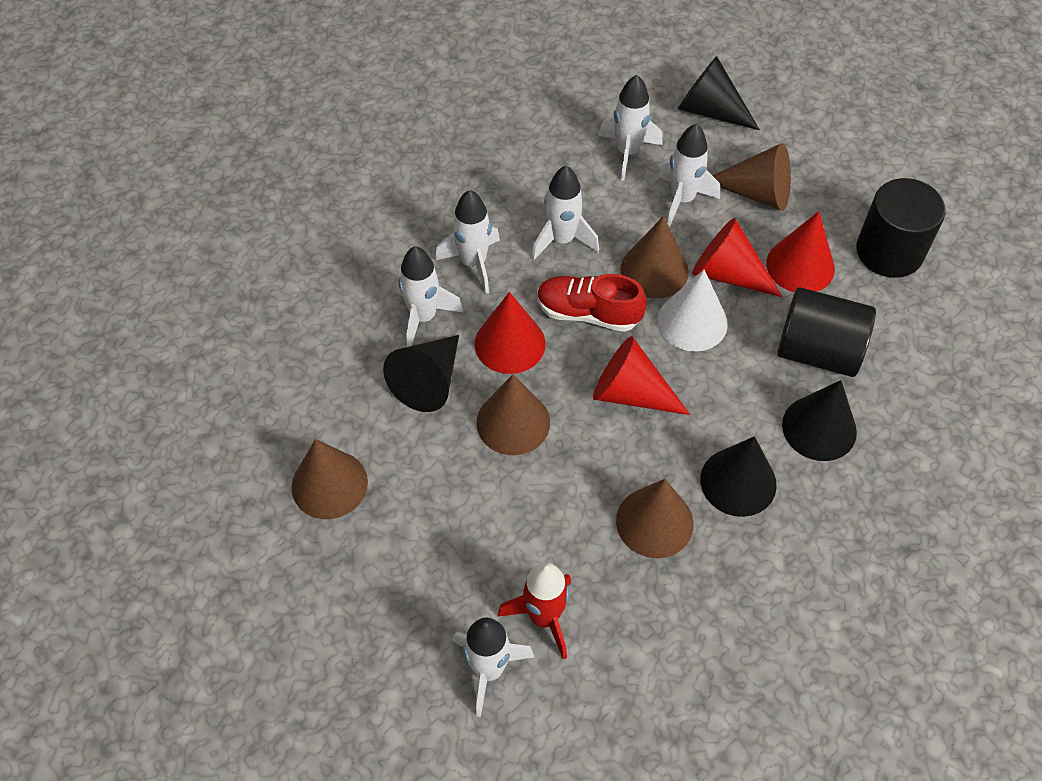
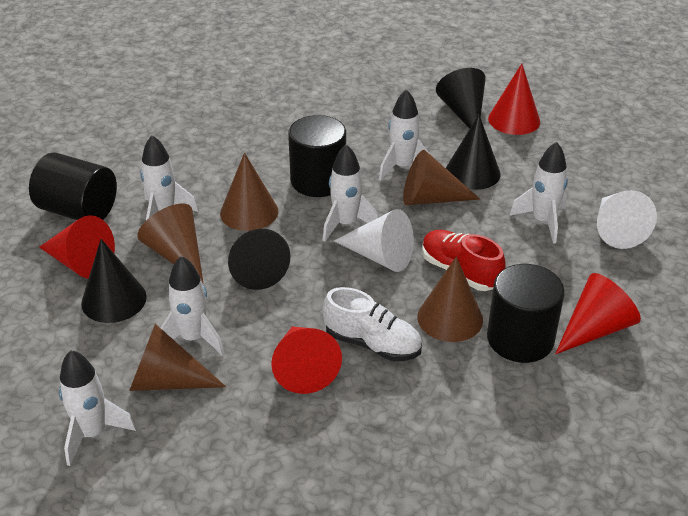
black cylinder: 2 -> 3
red rocket: 1 -> 0
white cone: 1 -> 2
white shoe: 0 -> 1

